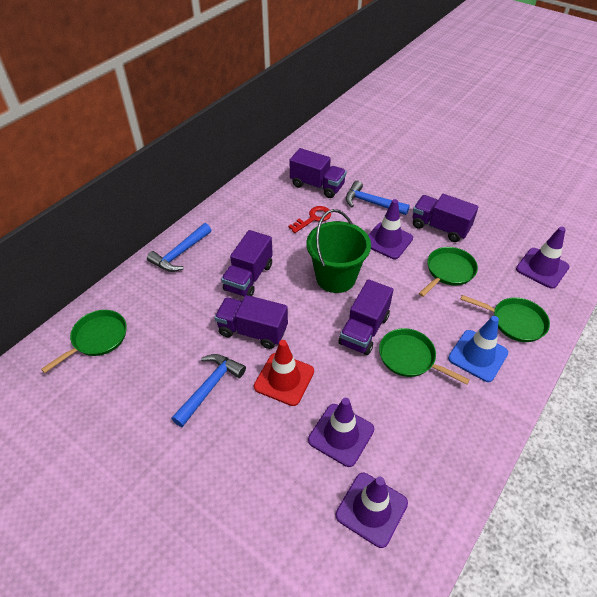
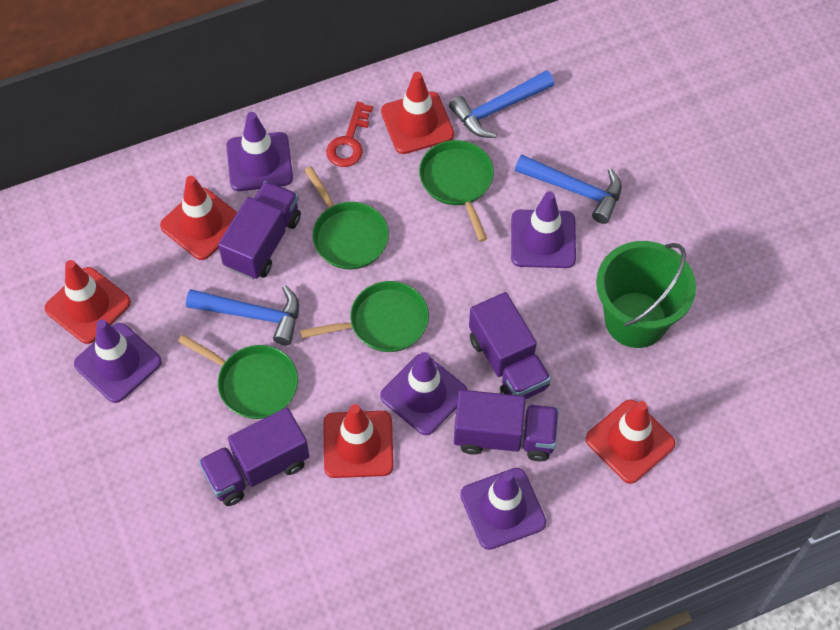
blue traffic cone: 1 -> 0
purple traffic cone: 4 -> 5
purple truck: 5 -> 4
red traffic cone: 1 -> 5

